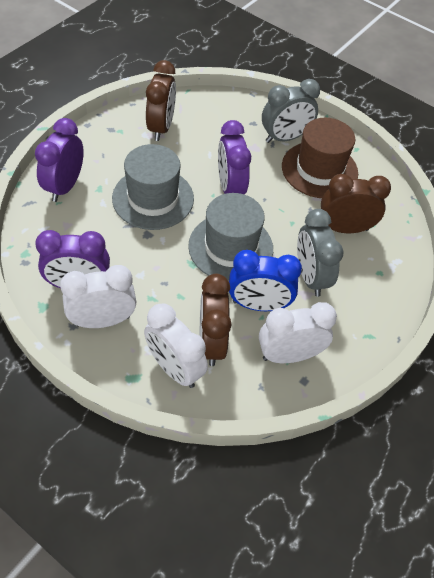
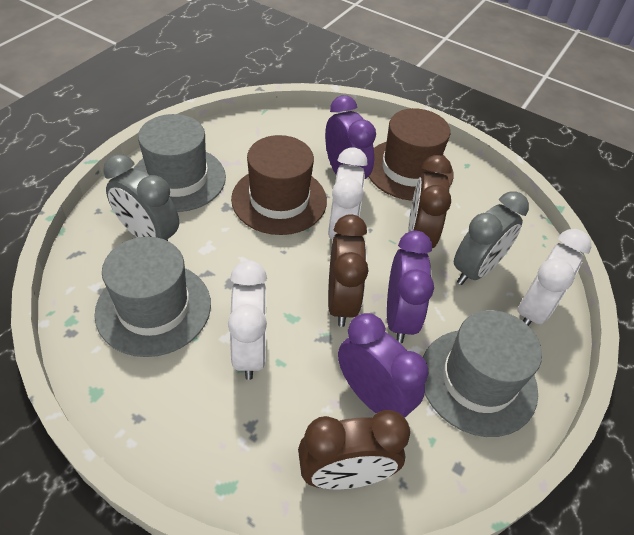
blue clock: 1 -> 0
brown hat: 1 -> 2
grey hat: 2 -> 3

